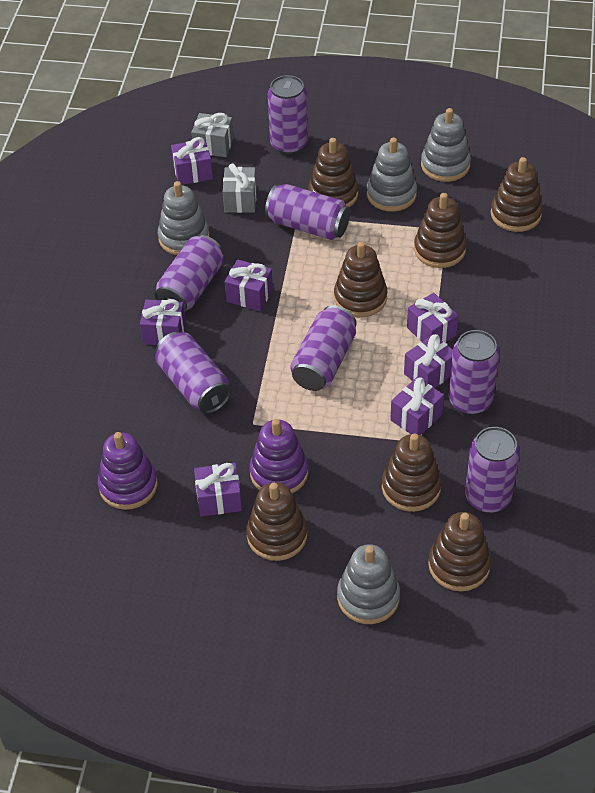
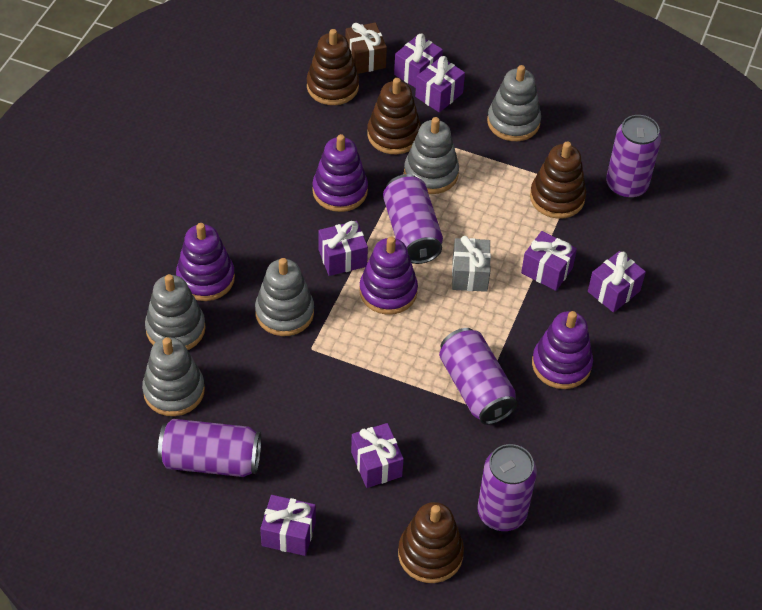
brown gift: 0 -> 1
brown stacking toy: 7 -> 4
grey gift: 2 -> 1
grey stacking toy: 4 -> 5
purple can: 7 -> 5
purple stacking toy: 2 -> 4

